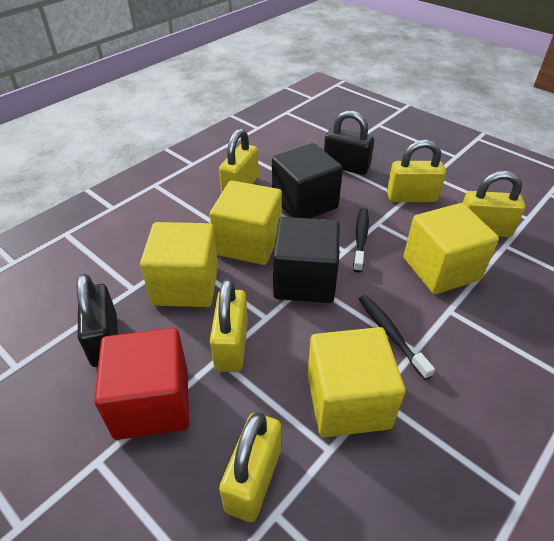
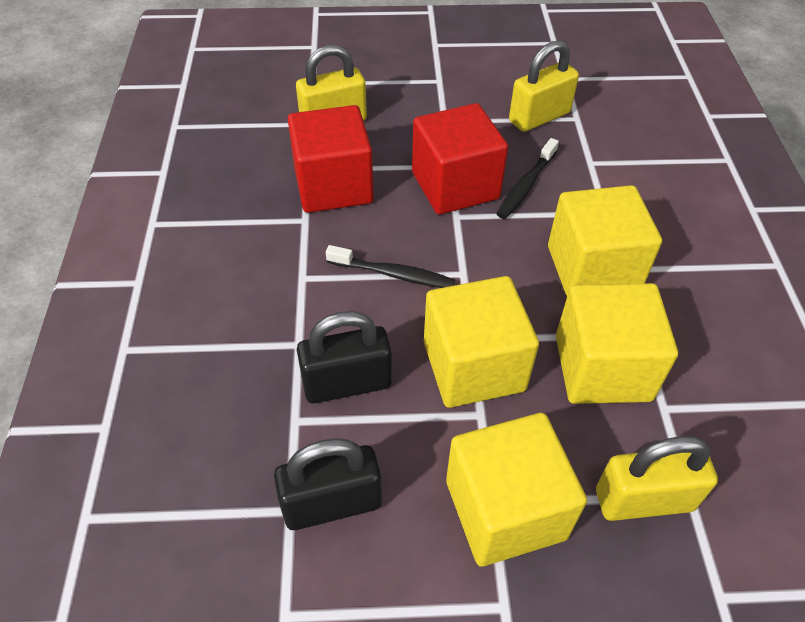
black cube: 2 -> 0
red cube: 1 -> 2
yellow padlock: 5 -> 3

